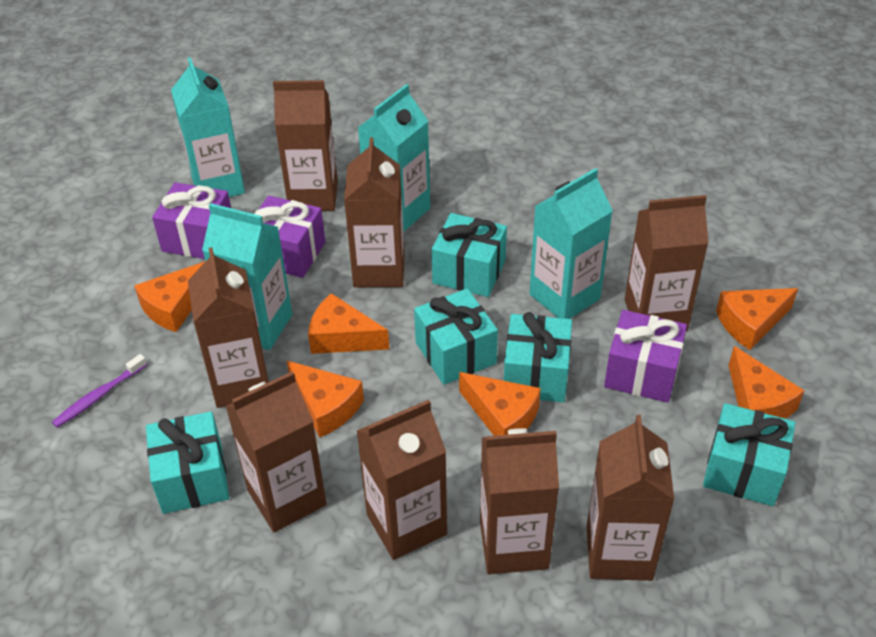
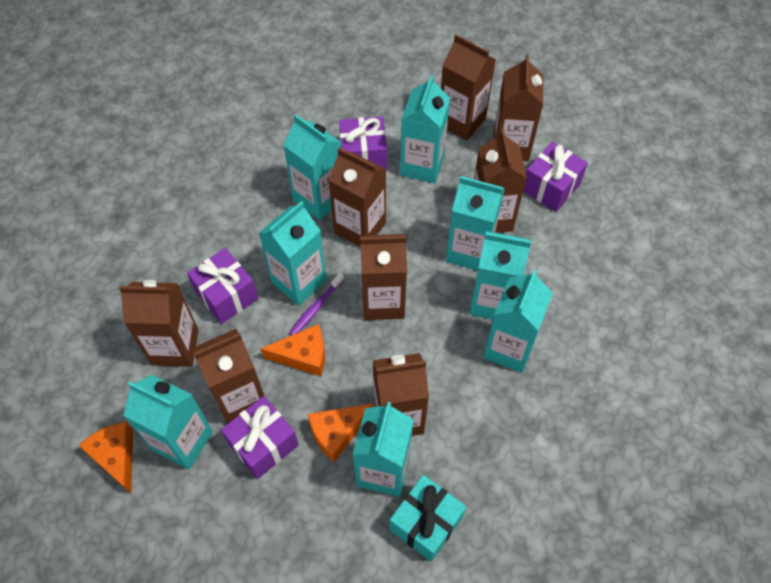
orange cheese: 6 -> 3
purple gift: 3 -> 4
turquoise carton: 4 -> 8
turquoise gift: 5 -> 1

